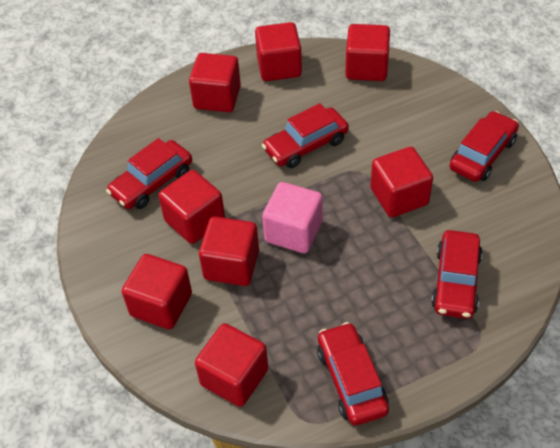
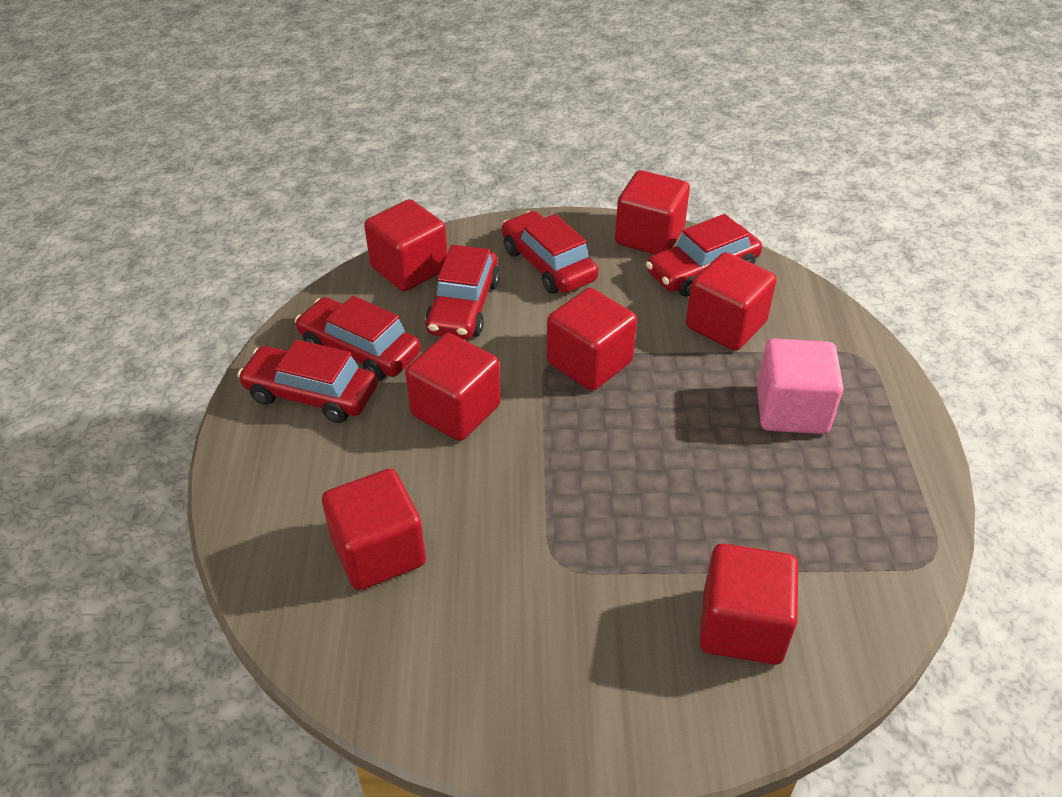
red cube: 8 -> 7

